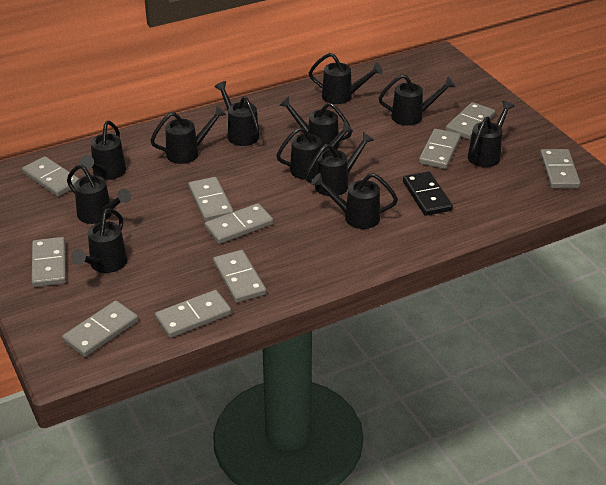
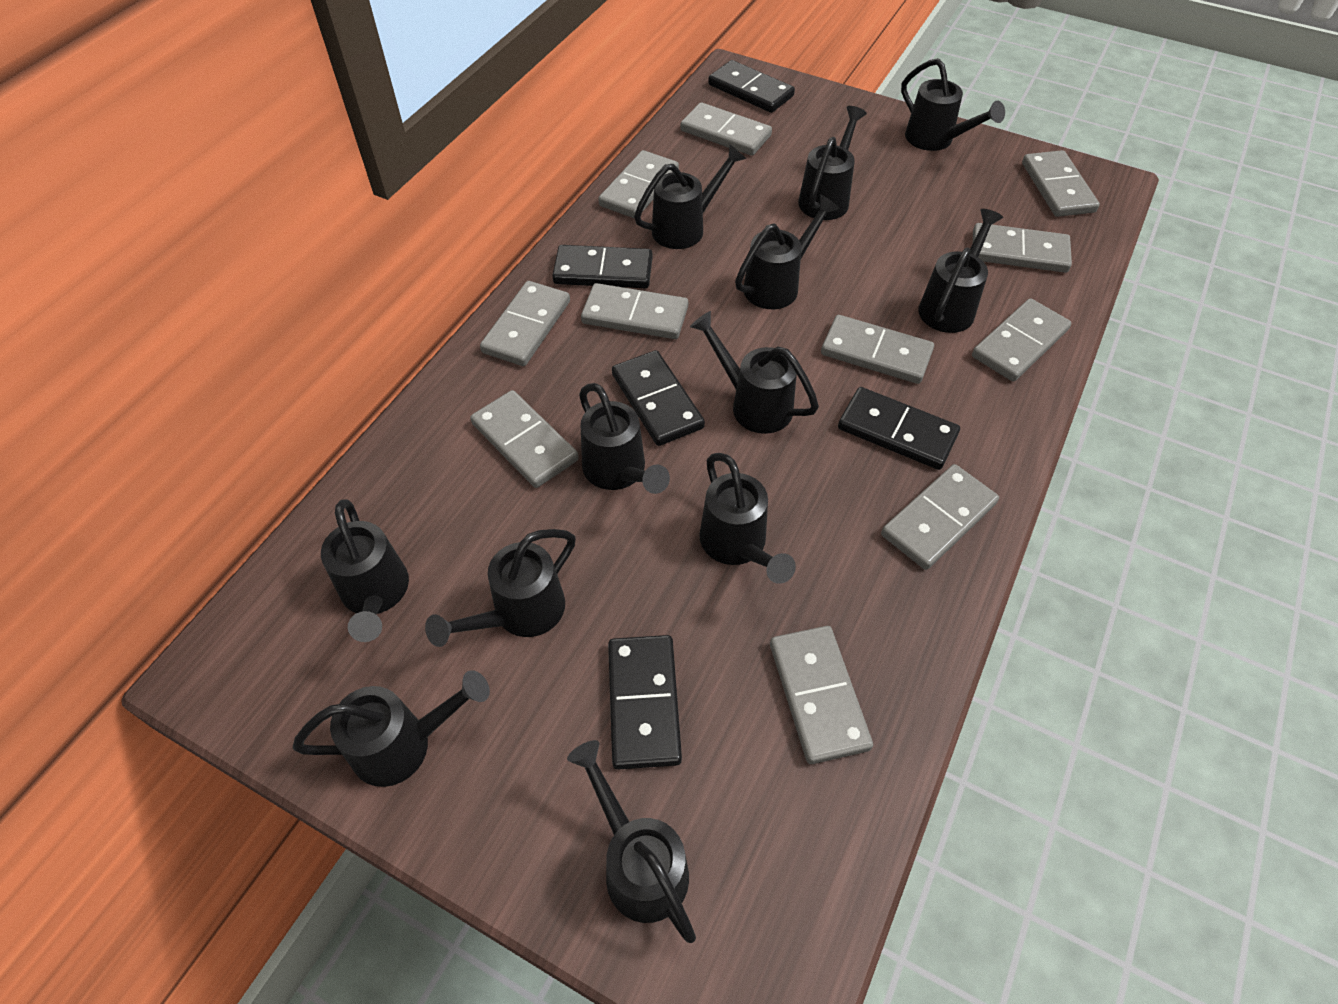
black domino: 1 -> 5
grey domino: 10 -> 11

